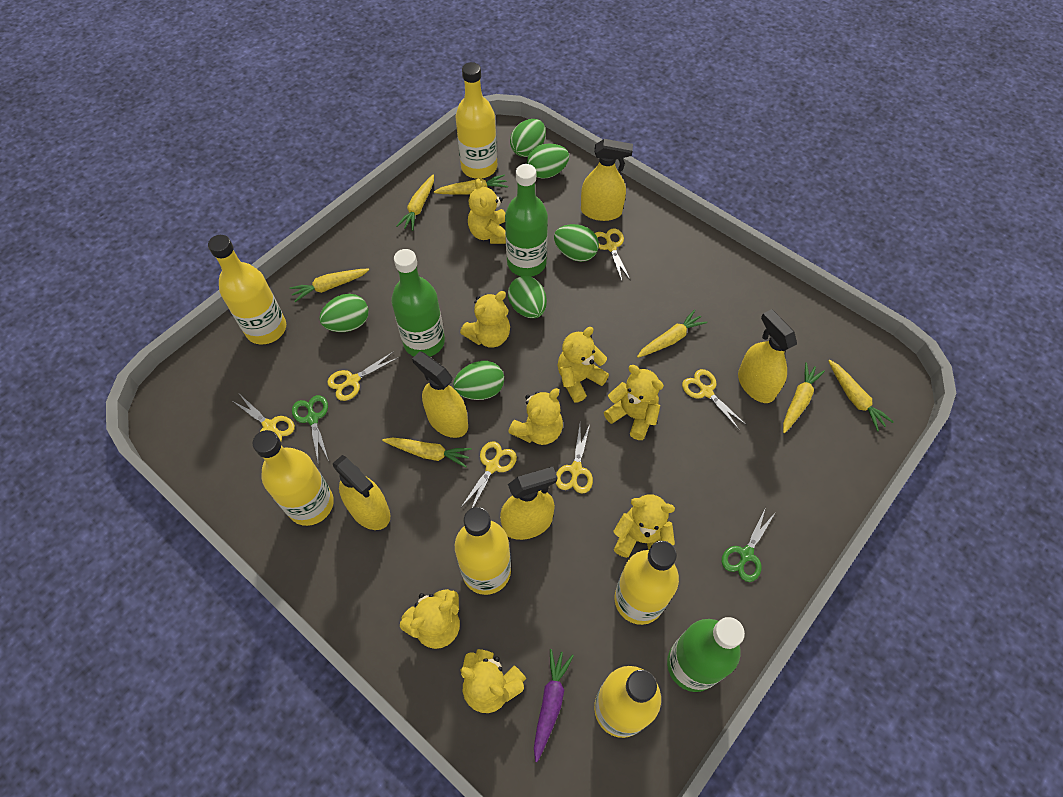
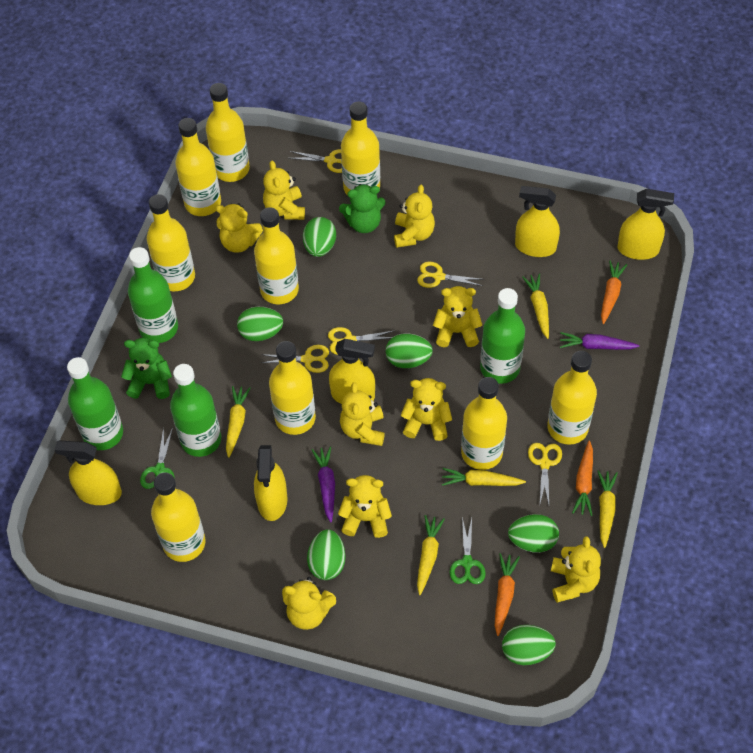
green bottle: 3 -> 4
green teddy bear: 0 -> 2
orange carrot: 0 -> 3
purple carrot: 1 -> 2
yellow bottle: 6 -> 9
yellow carrot: 7 -> 5
yellow scissors: 6 -> 5
yellow teddy bear: 8 -> 9

